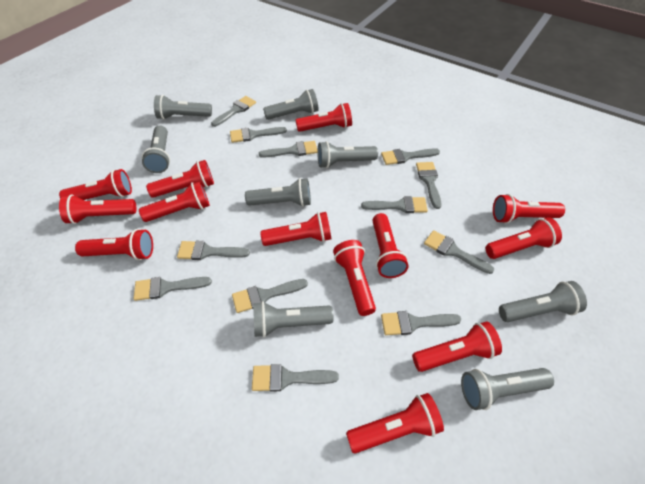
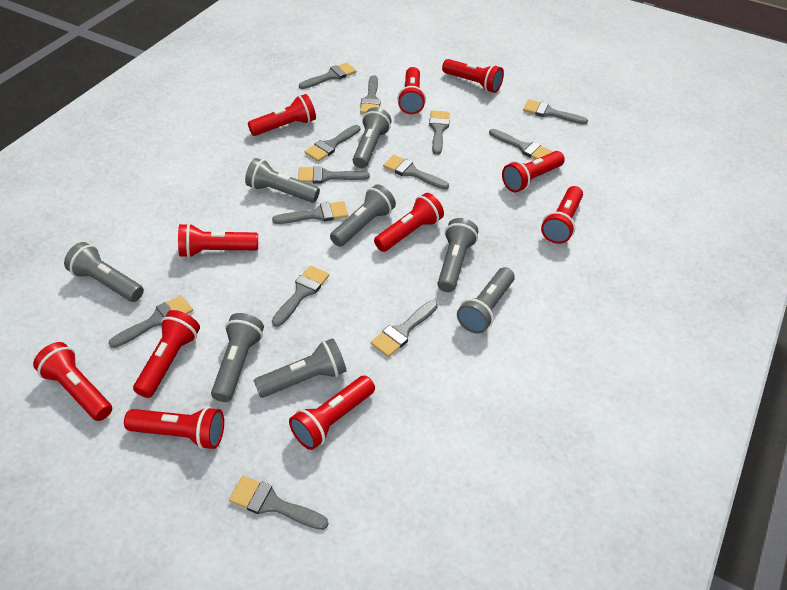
grey brush: 12 -> 13
red flashlight: 13 -> 11

